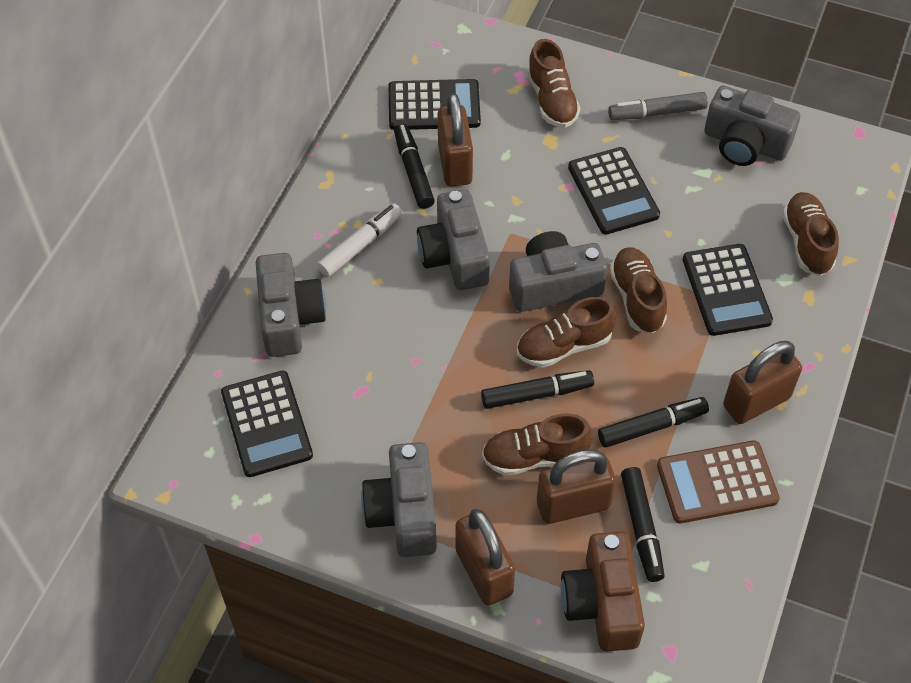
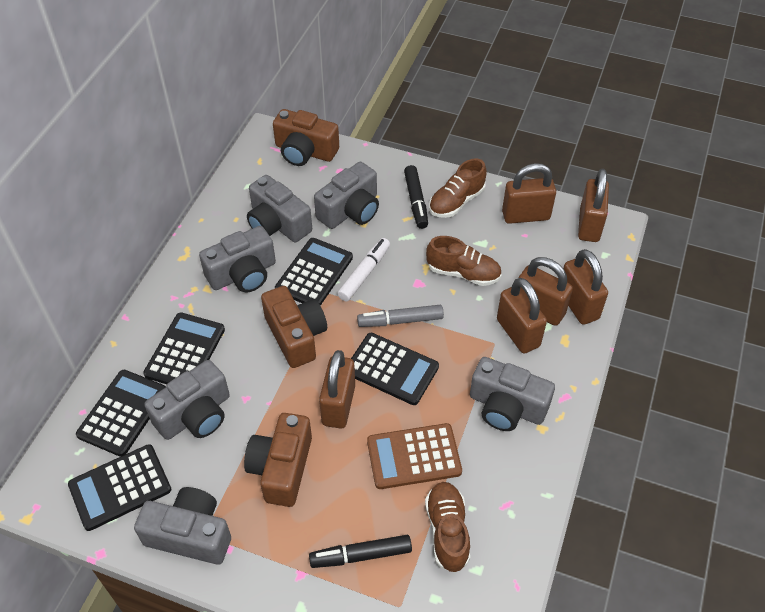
black calculator: 4 -> 5
black marker: 4 -> 2
brown camera: 1 -> 3
brown padlock: 4 -> 6
brown shoe: 5 -> 3
grey camera: 5 -> 6

